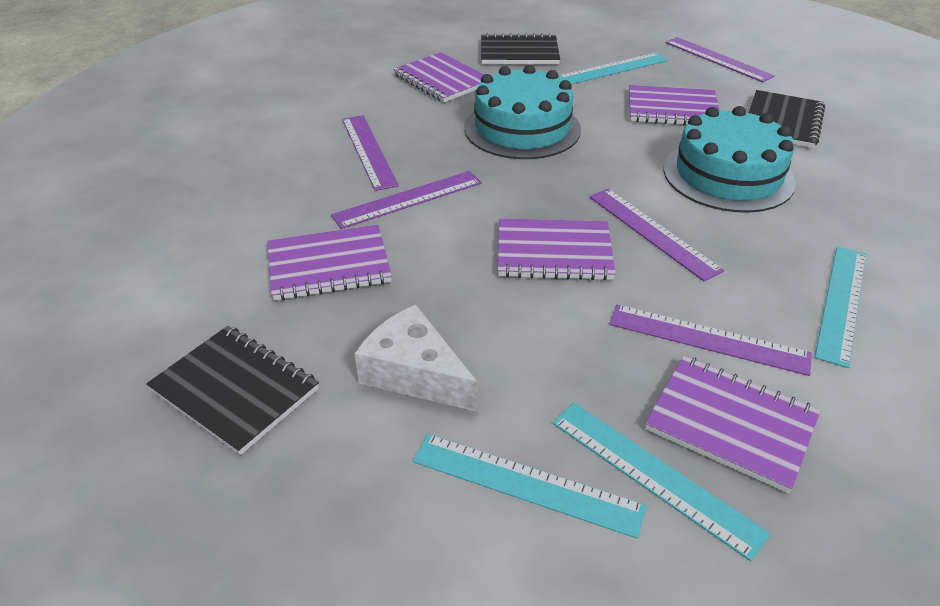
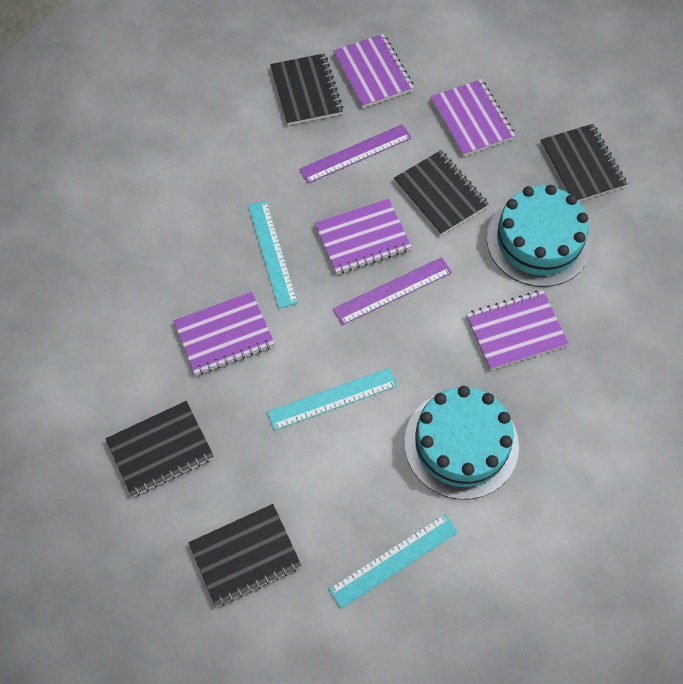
black notebook: 3 -> 5
purple ruler: 5 -> 2
turquoise ruler: 4 -> 3
white cheese: 1 -> 0

